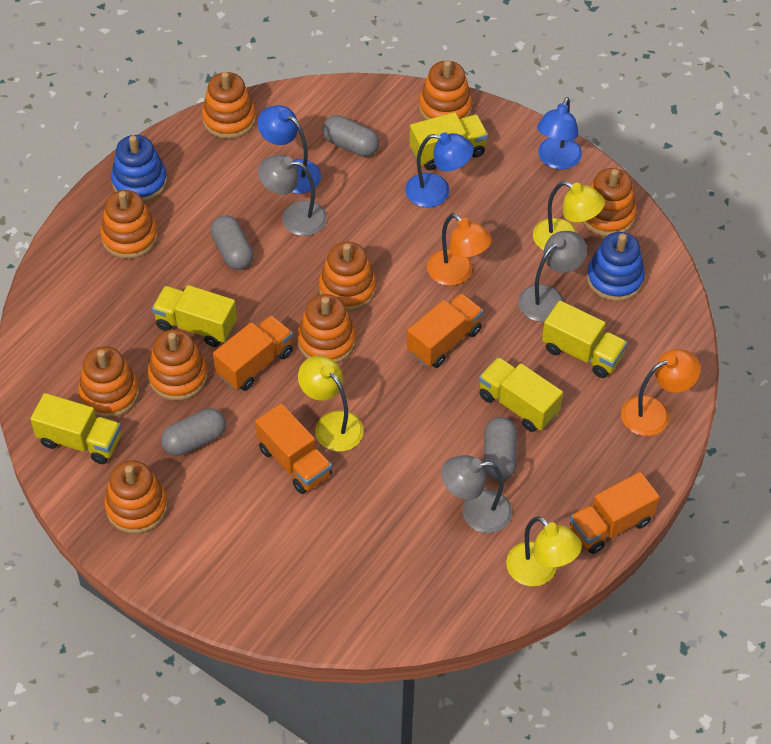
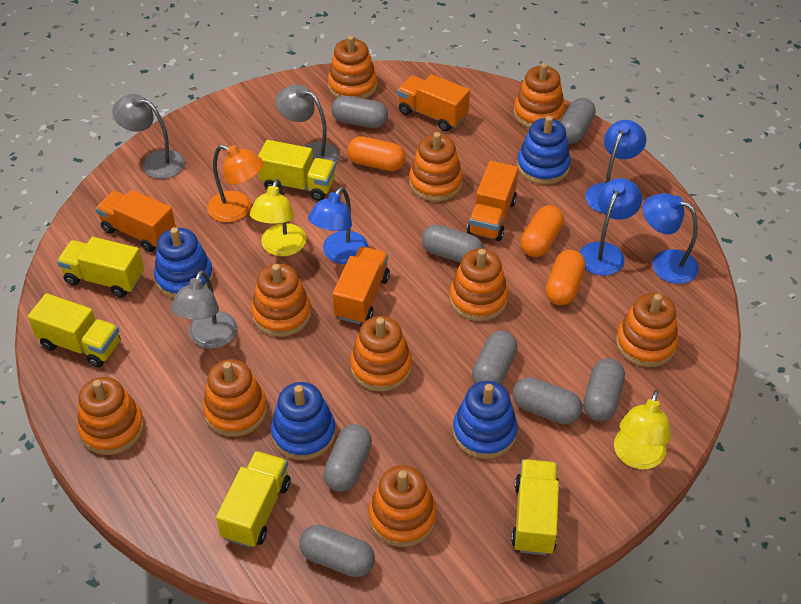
blue lamp: 3 -> 4
blue stacking toy: 2 -> 4
grey capsule: 4 -> 8
orange capsule: 0 -> 3
orange lamp: 2 -> 1
orange stacking toy: 9 -> 10
yellow lamp: 3 -> 2

